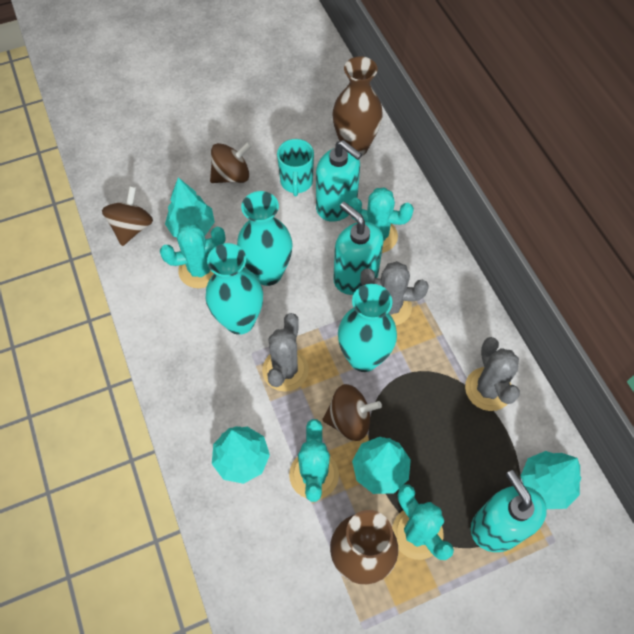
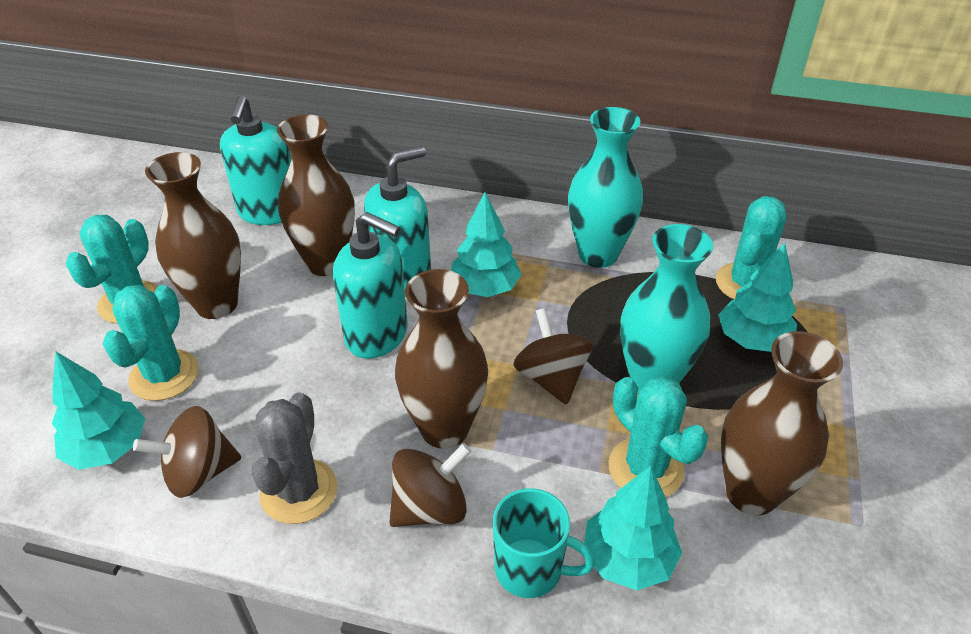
brown vase: 2 -> 4
grey cactus: 3 -> 1
turquoise vase: 3 -> 2

